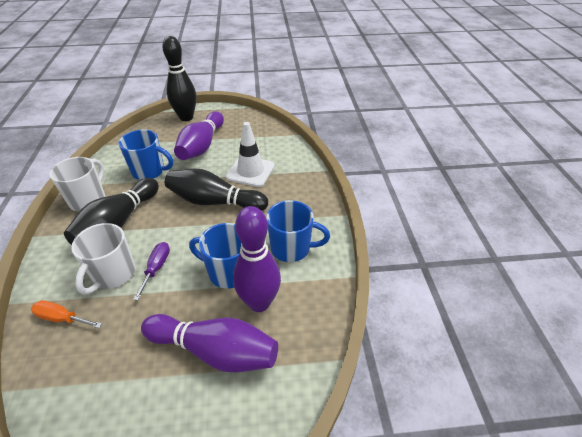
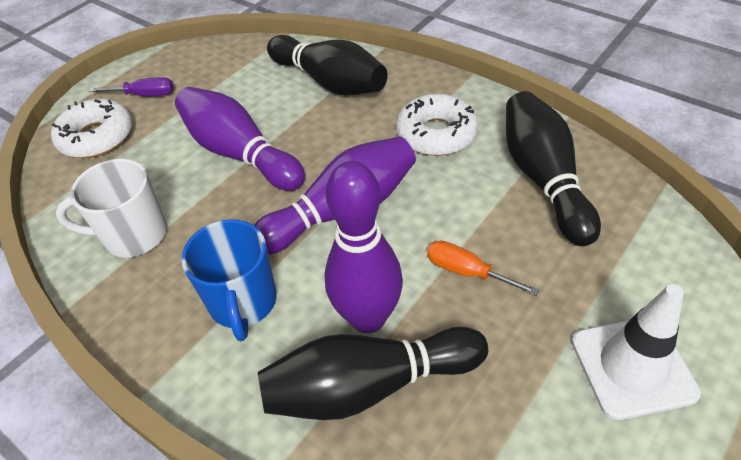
blue mug: 3 -> 1
white donut: 0 -> 2
white mug: 2 -> 1

